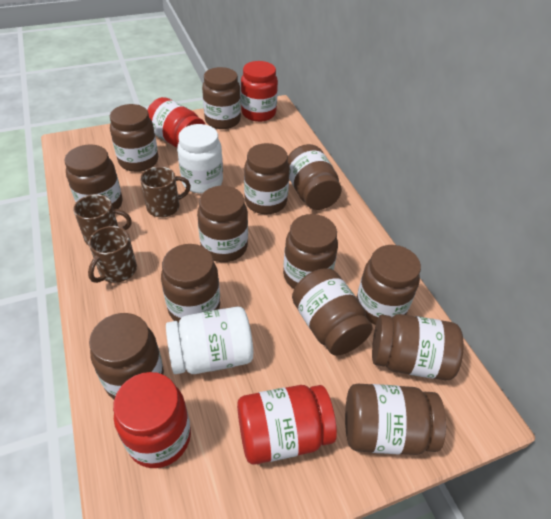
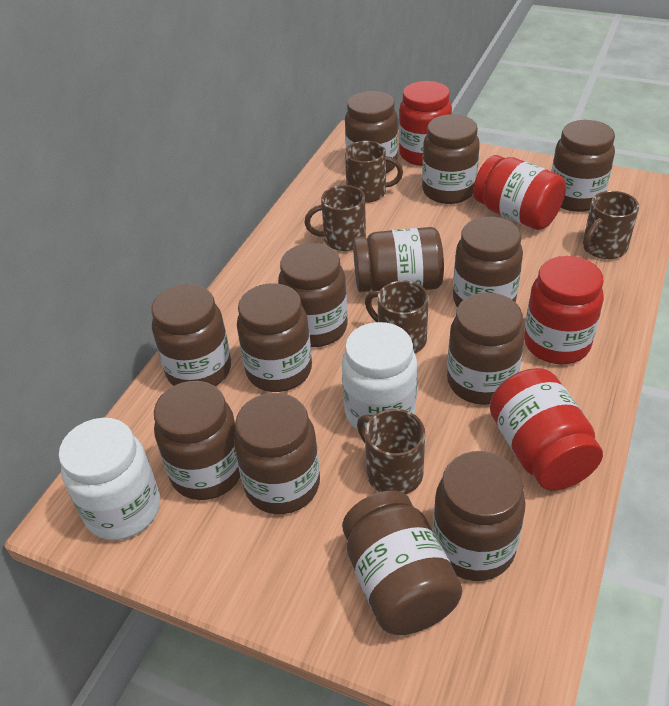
brown mug: 3 -> 5

